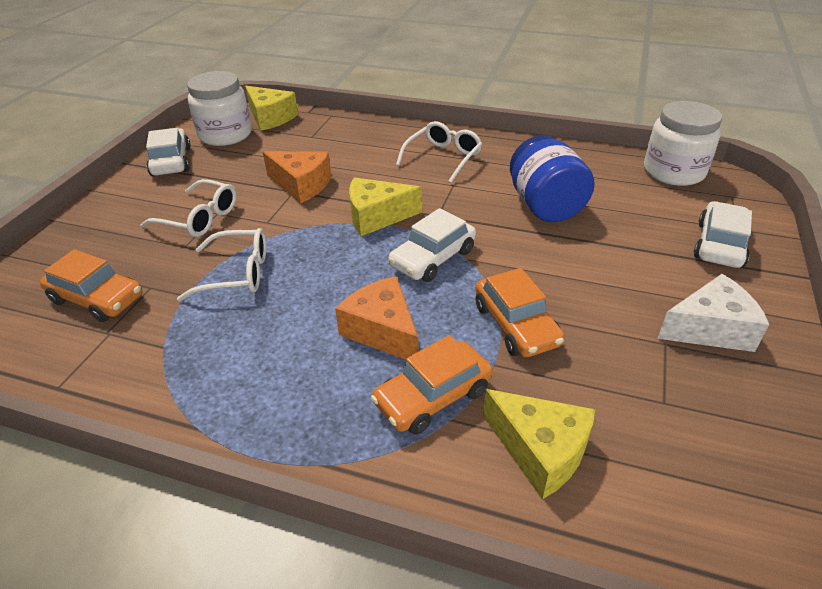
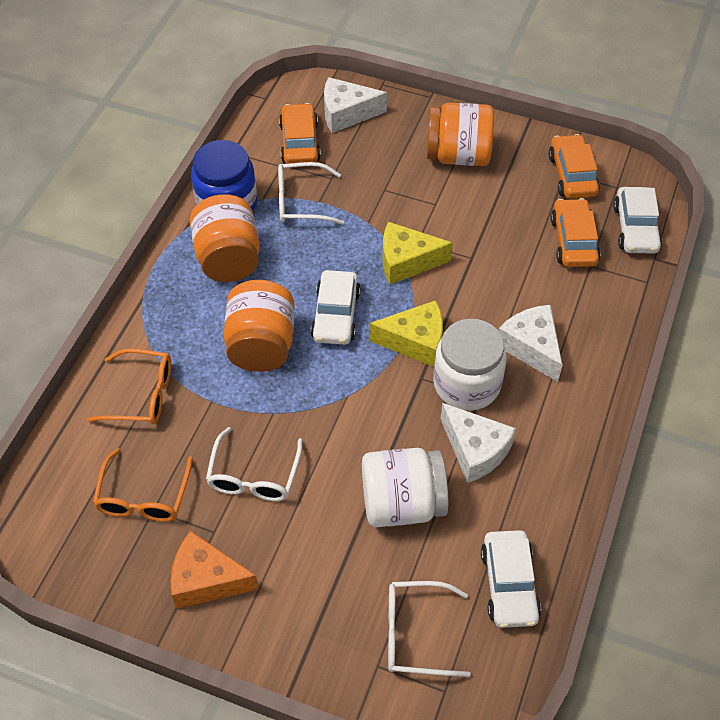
orange cheese: 2 -> 1
orange glasses: 0 -> 2
orange jar: 0 -> 3
white cheese: 1 -> 3
yellow cheese: 3 -> 2

